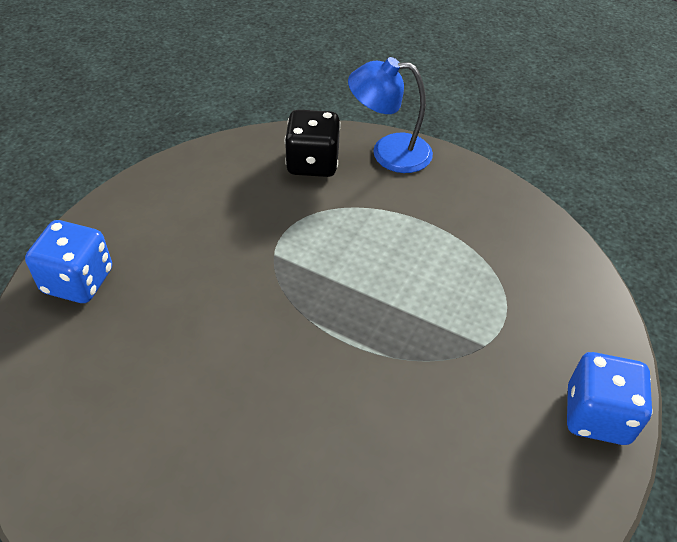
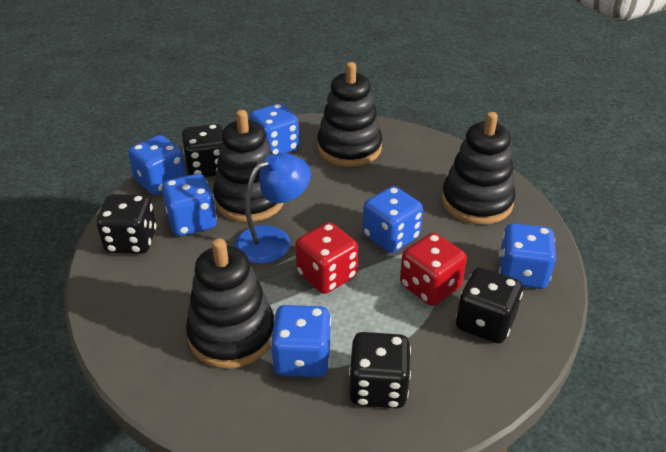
black dice: 1 -> 4
black stacking toy: 0 -> 4
blue dice: 2 -> 6
red dice: 0 -> 2

